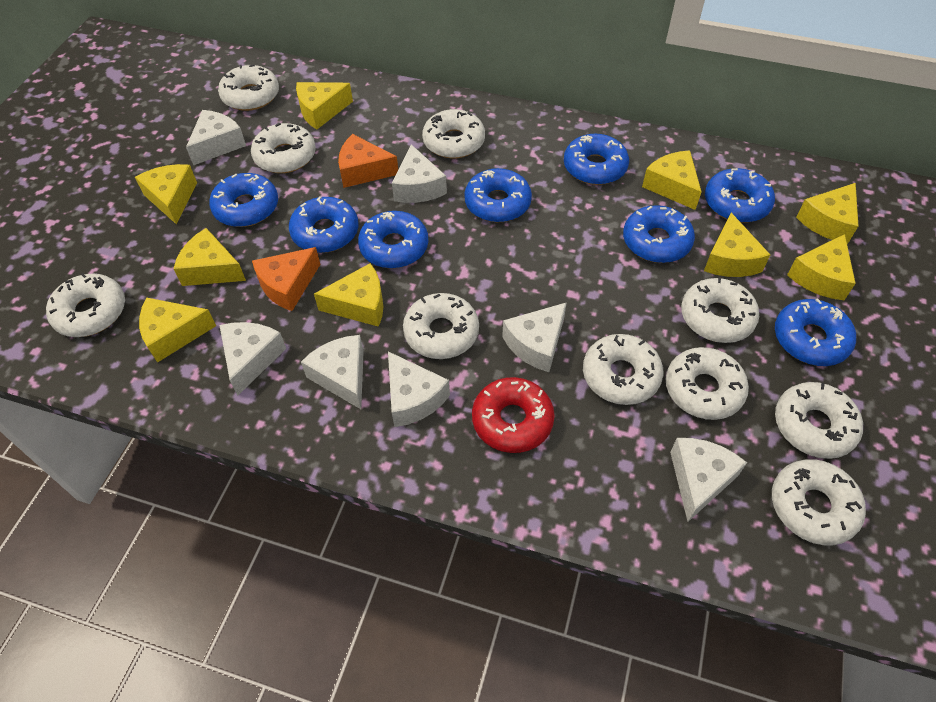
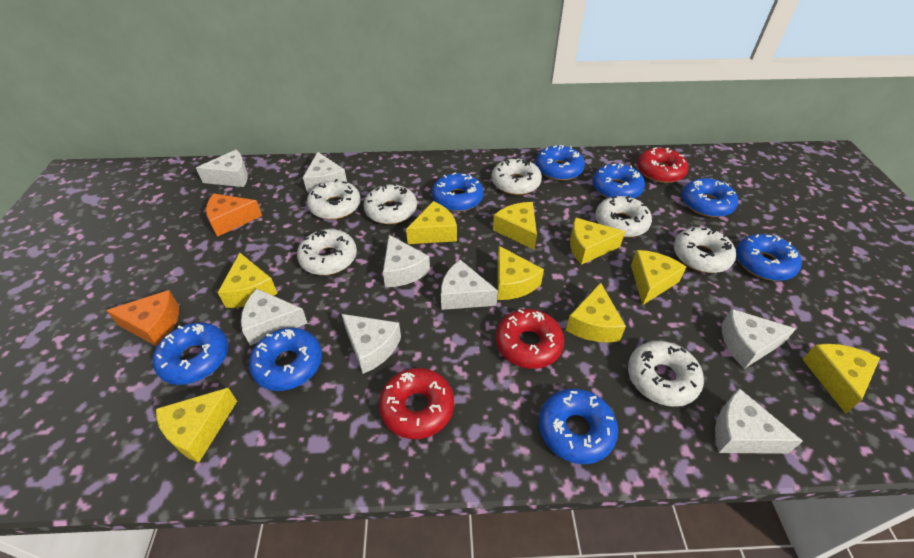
red donut: 1 -> 3
white cheese: 7 -> 8
white donut: 10 -> 7

